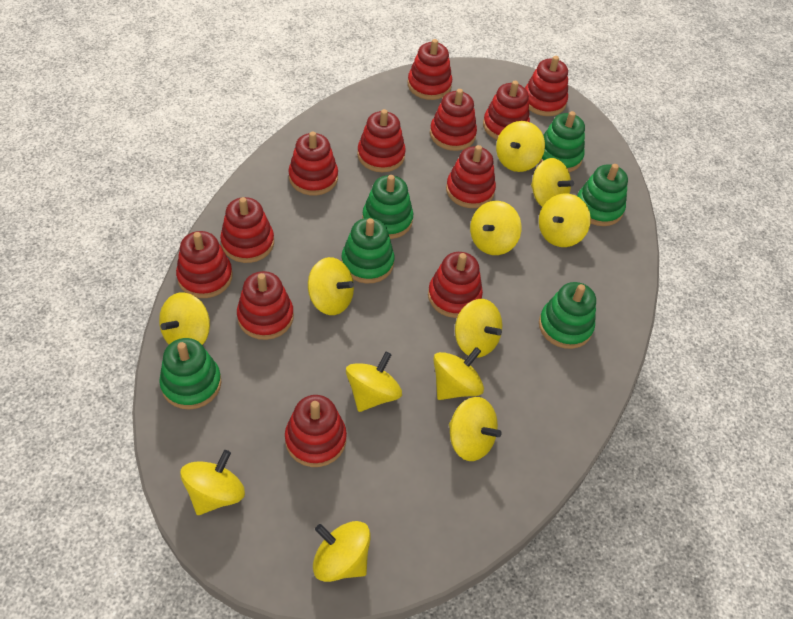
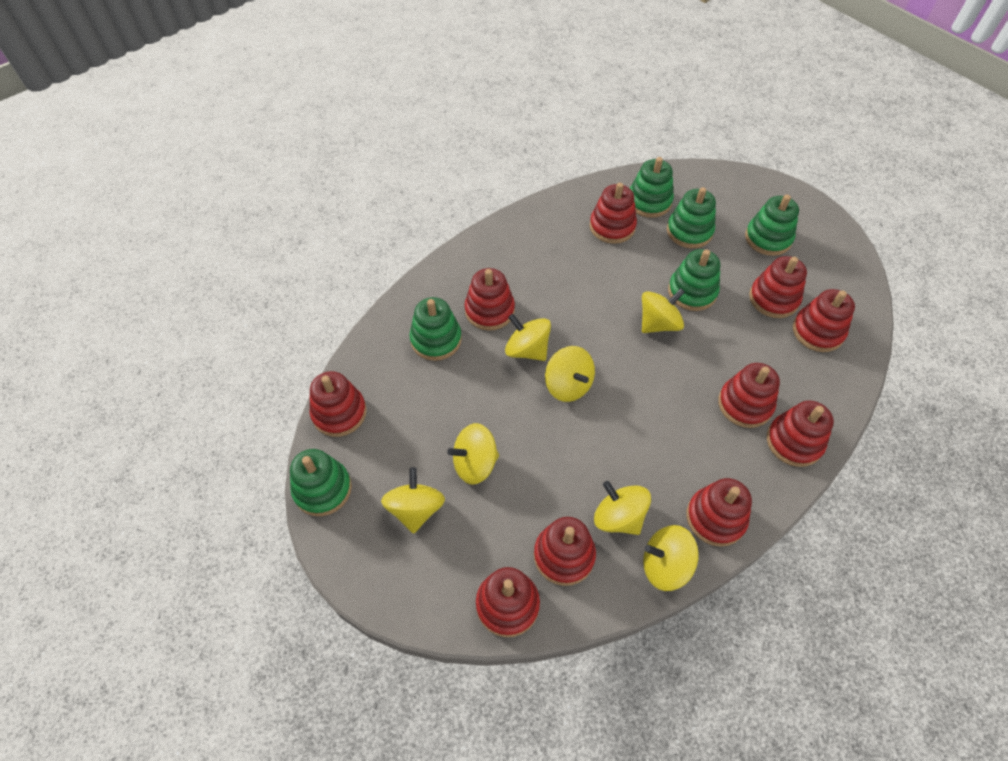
red stacking toy: 12 -> 10
yellow spinning top: 12 -> 7

